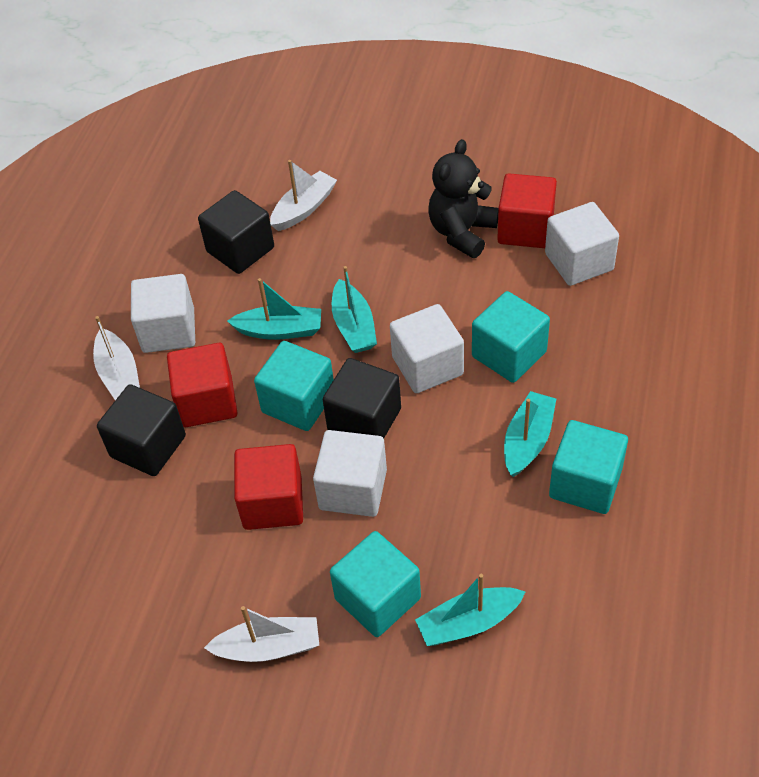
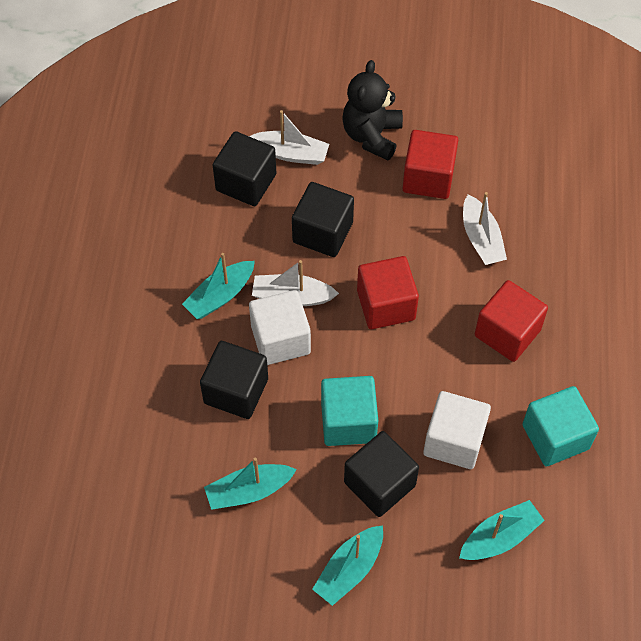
black cube: 3 -> 4
turquoise cube: 4 -> 2
white cube: 4 -> 2

